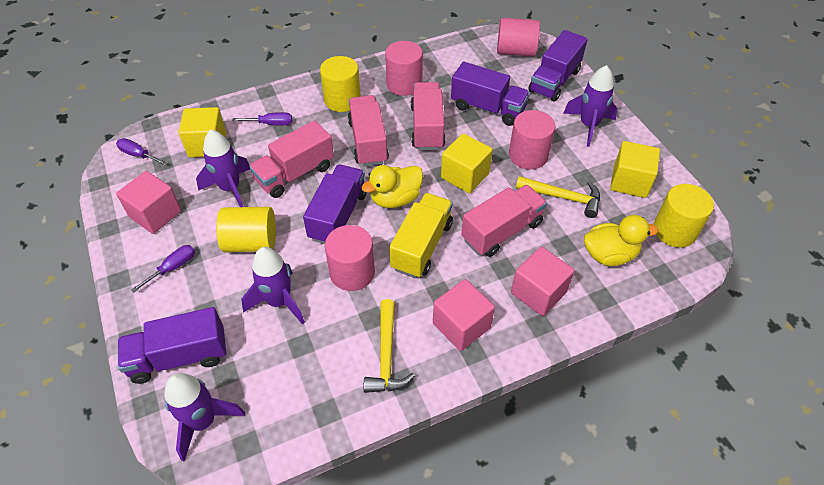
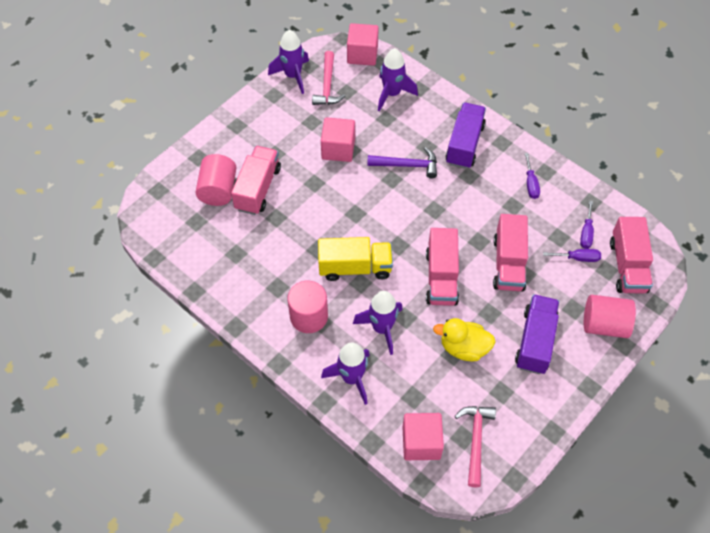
pink cylinder: 4 -> 3
pink hammer: 0 -> 2
purple hammer: 0 -> 1
purple truck: 4 -> 2
yellow cube: 3 -> 0
yellow cylinder: 3 -> 0
yellow duck: 2 -> 1
yellow hammer: 2 -> 0

